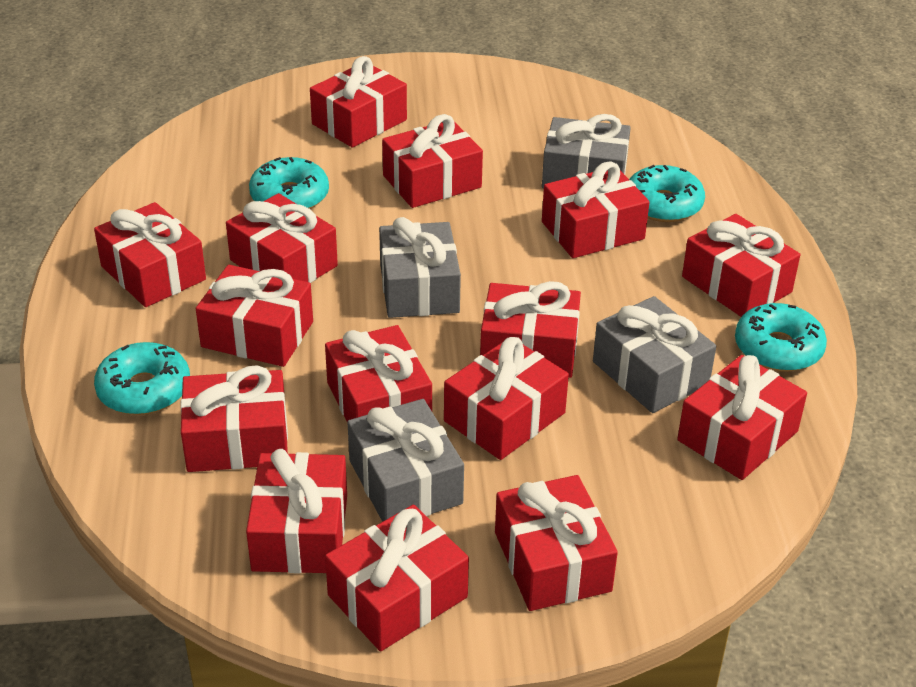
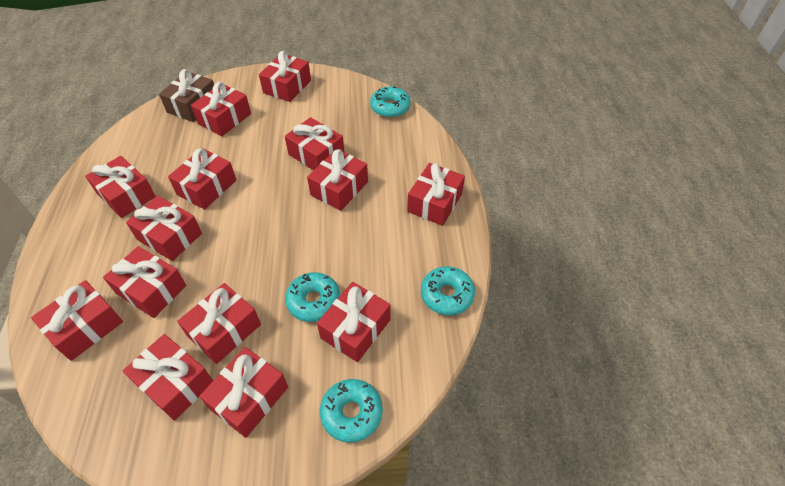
brown gift: 0 -> 1
grey gift: 4 -> 0
red gift: 15 -> 14

